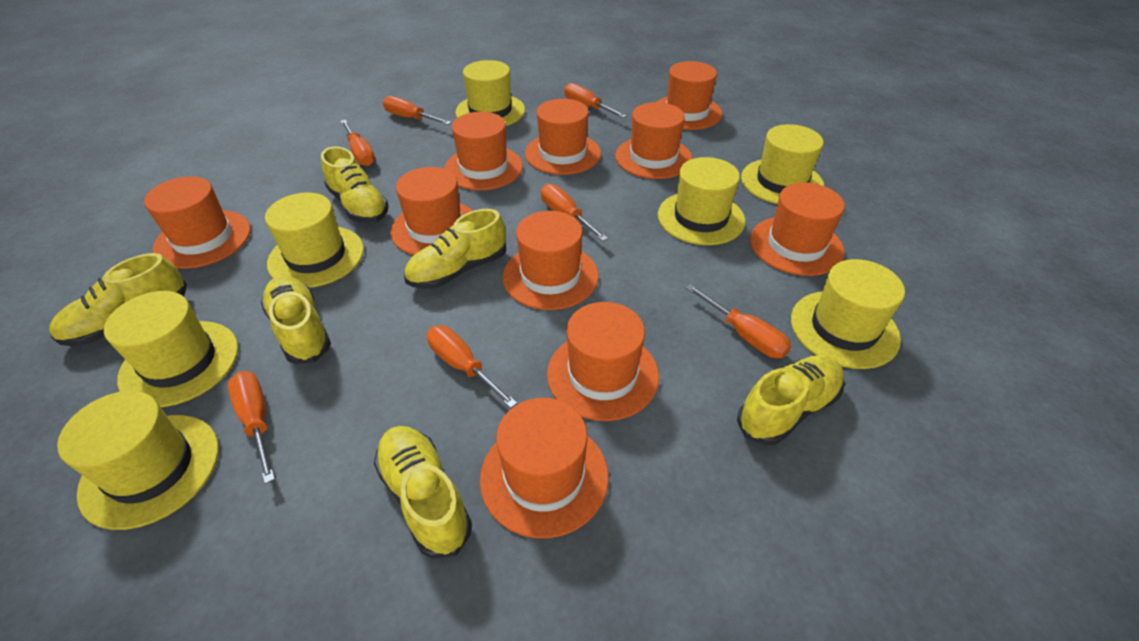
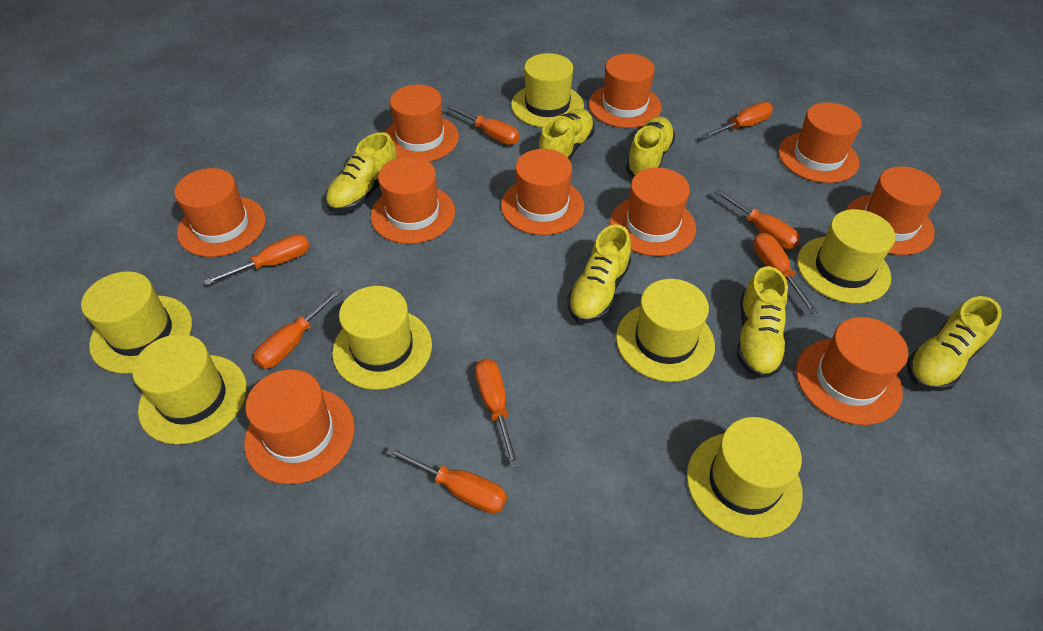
orange screwdriver: 7 -> 8

